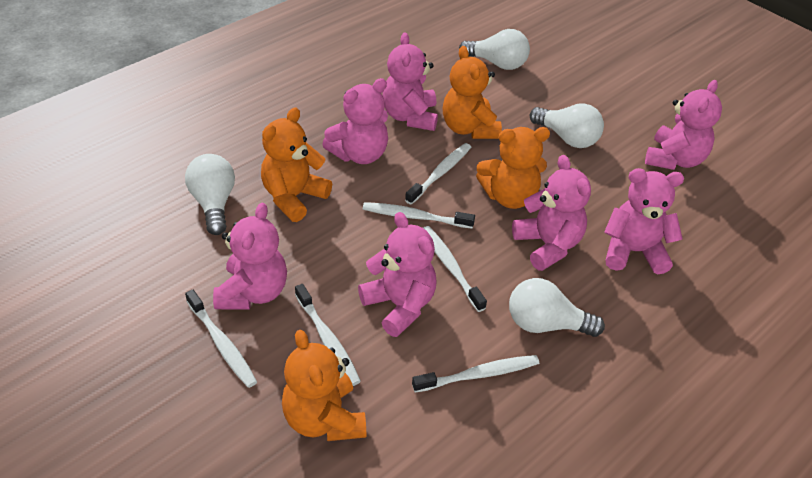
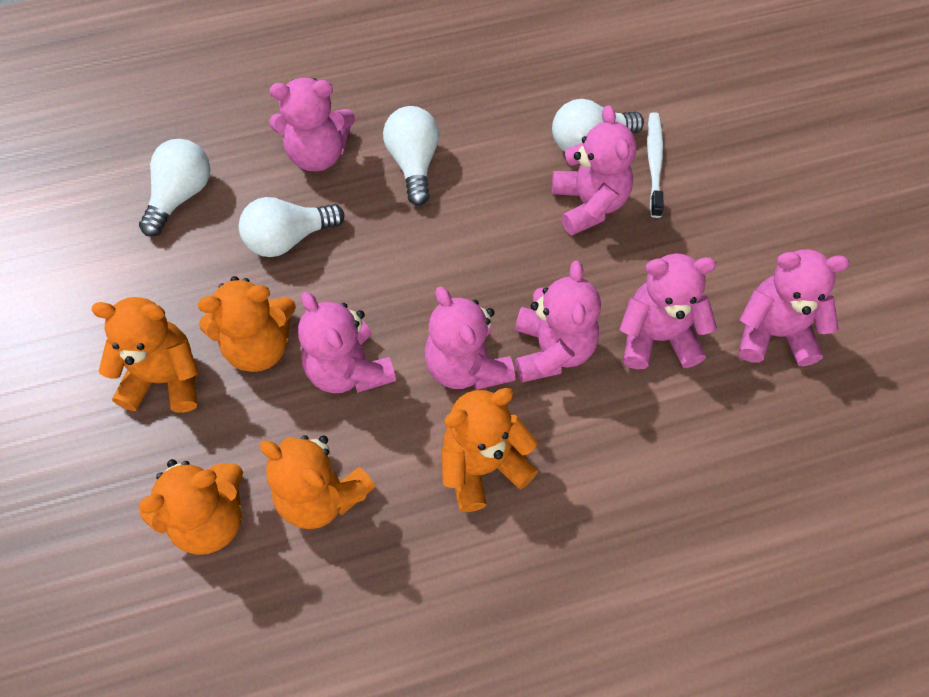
orange teddy bear: 4 -> 5
white toothbrush: 6 -> 1

